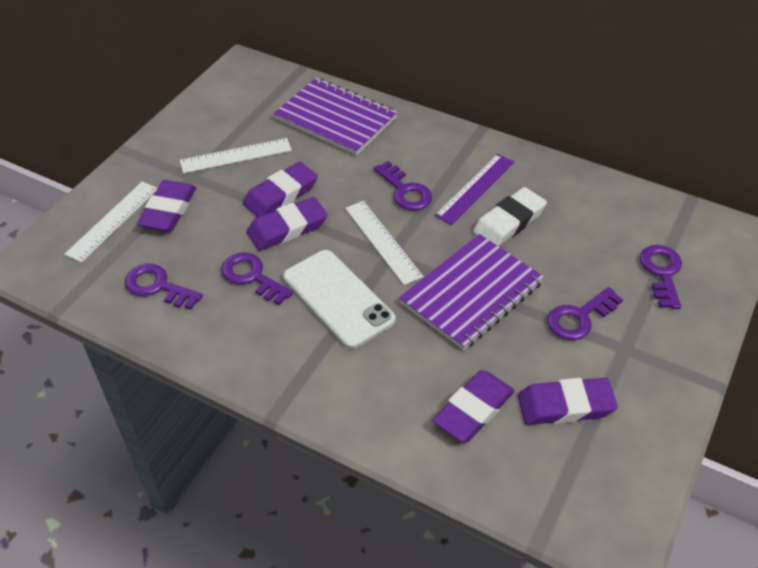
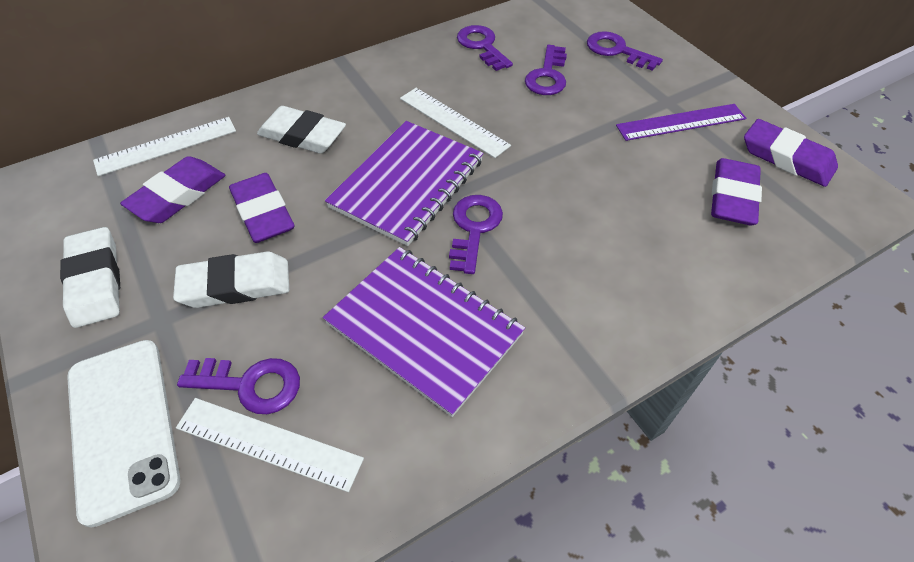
purple eraser: 5 -> 4
white eraser: 1 -> 3

